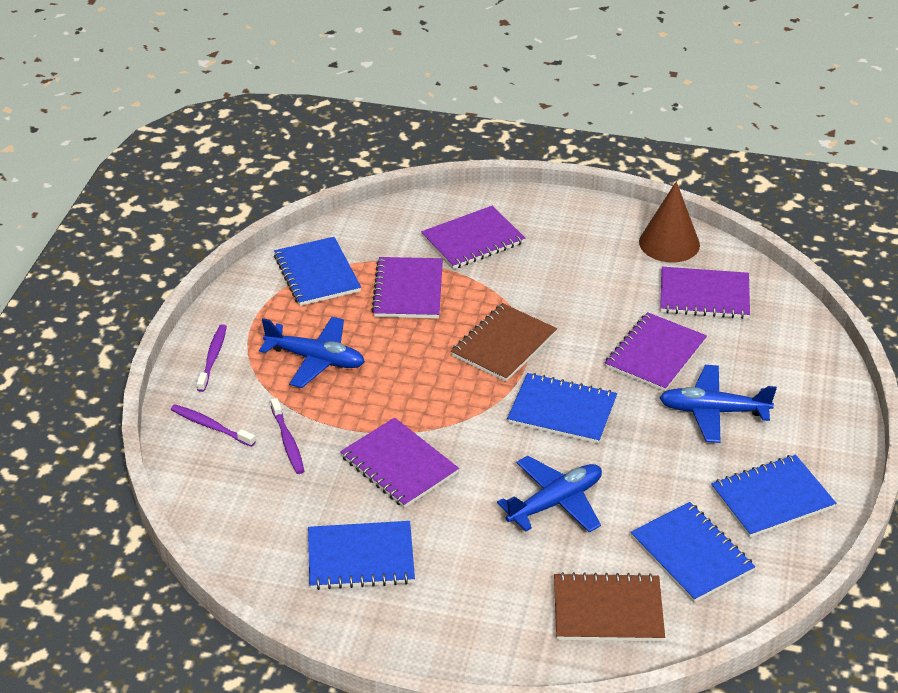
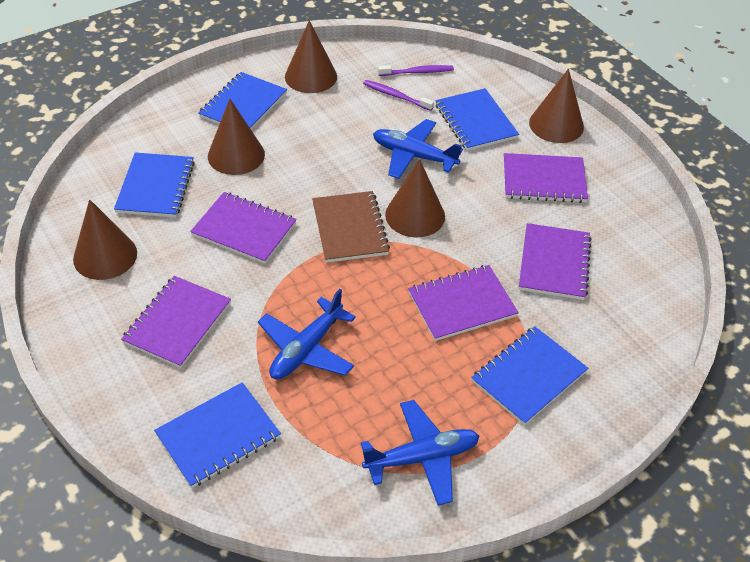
brown cone: 1 -> 5
brown notebook: 2 -> 1
purple toothbrush: 3 -> 2

